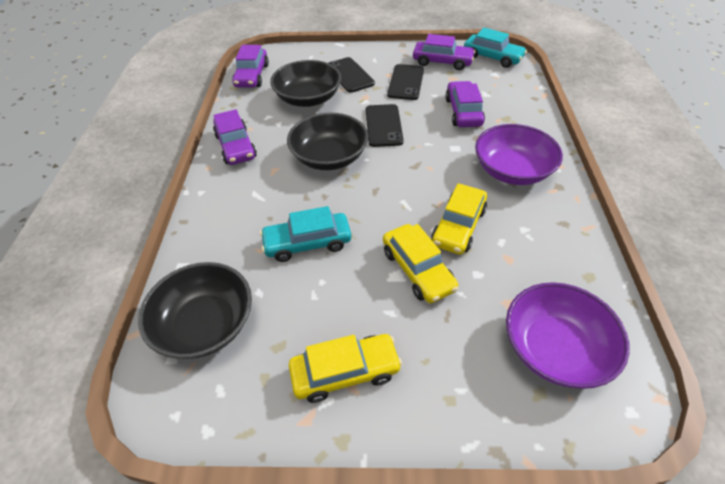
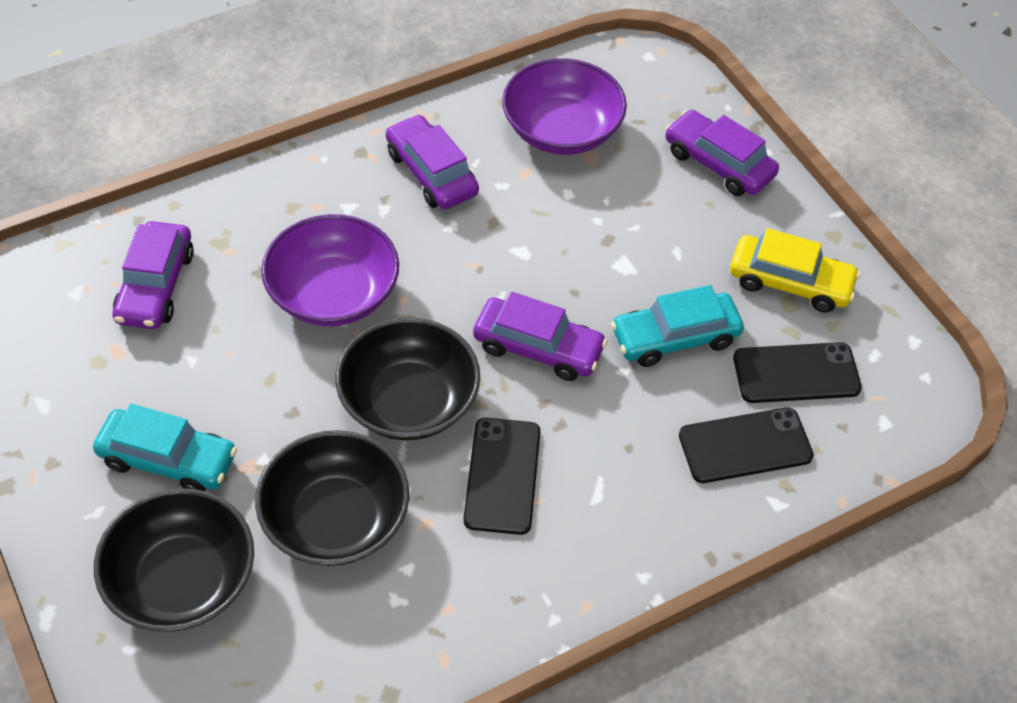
yellow car: 3 -> 1

